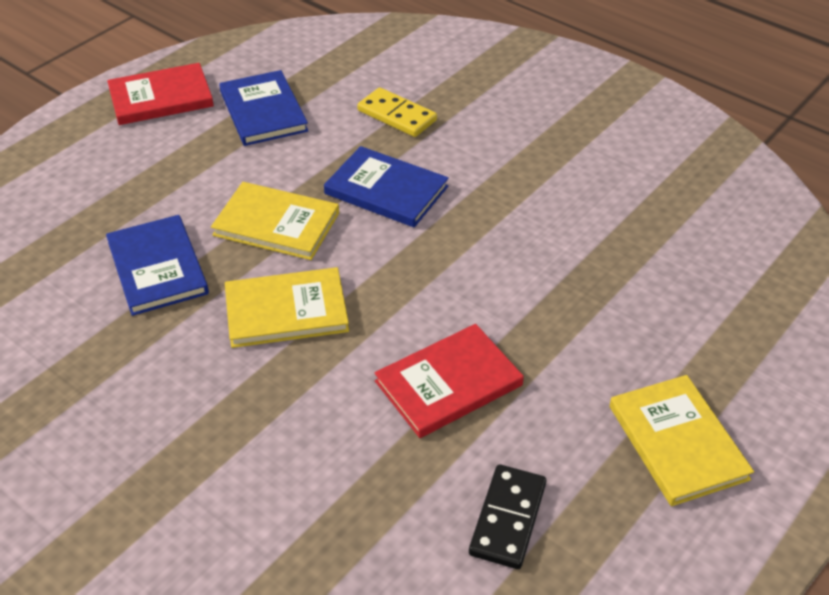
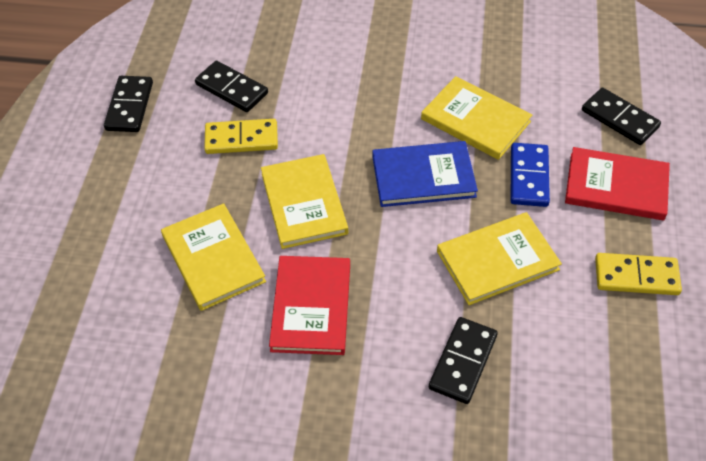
black domino: 1 -> 4
blue book: 3 -> 1
blue domino: 0 -> 1
yellow book: 3 -> 4
yellow domino: 1 -> 2

